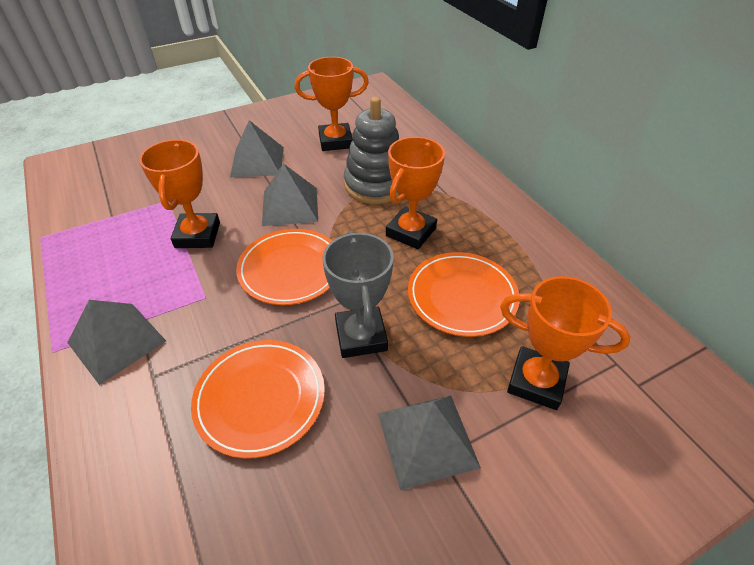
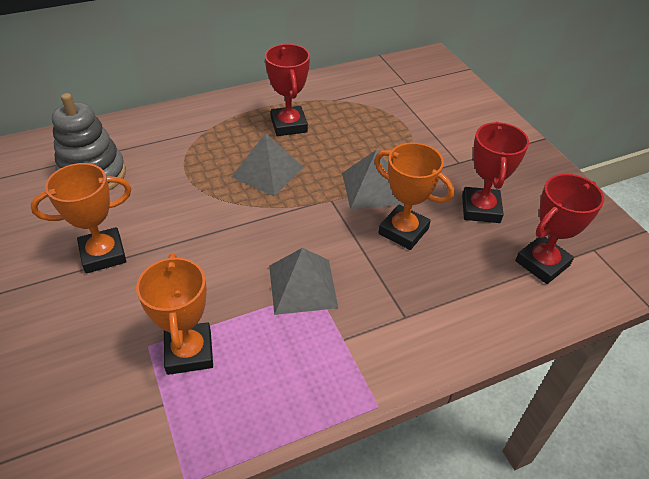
grey pyramid: 4 -> 3
grey trophy: 1 -> 0
orange plate: 3 -> 0
orange trophy: 4 -> 3
red trophy: 0 -> 3

